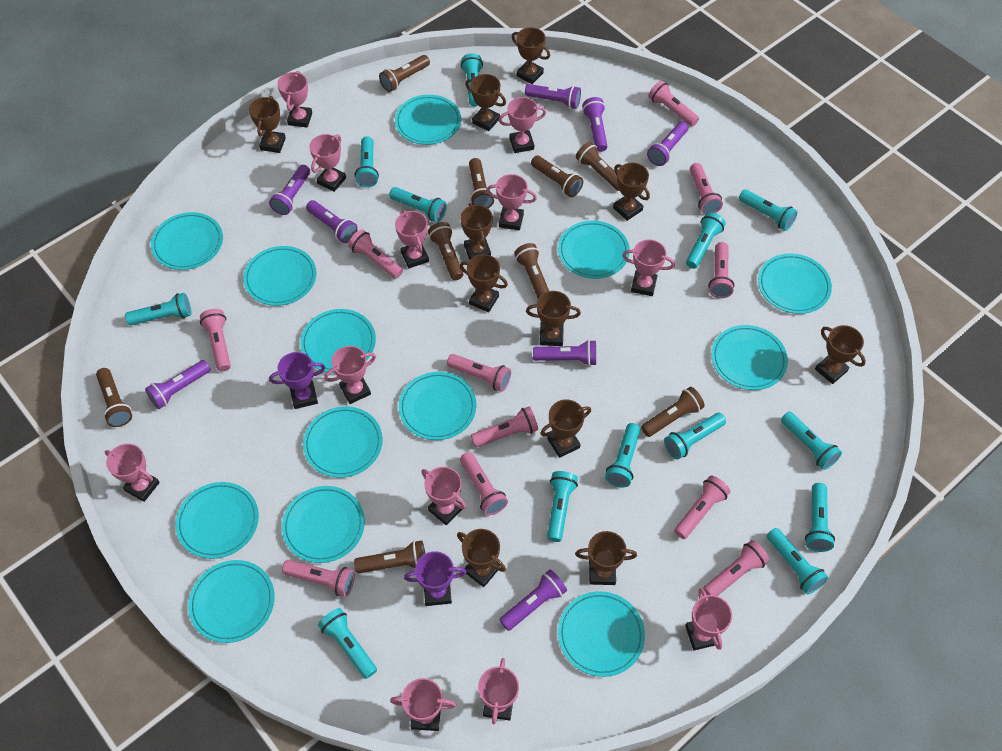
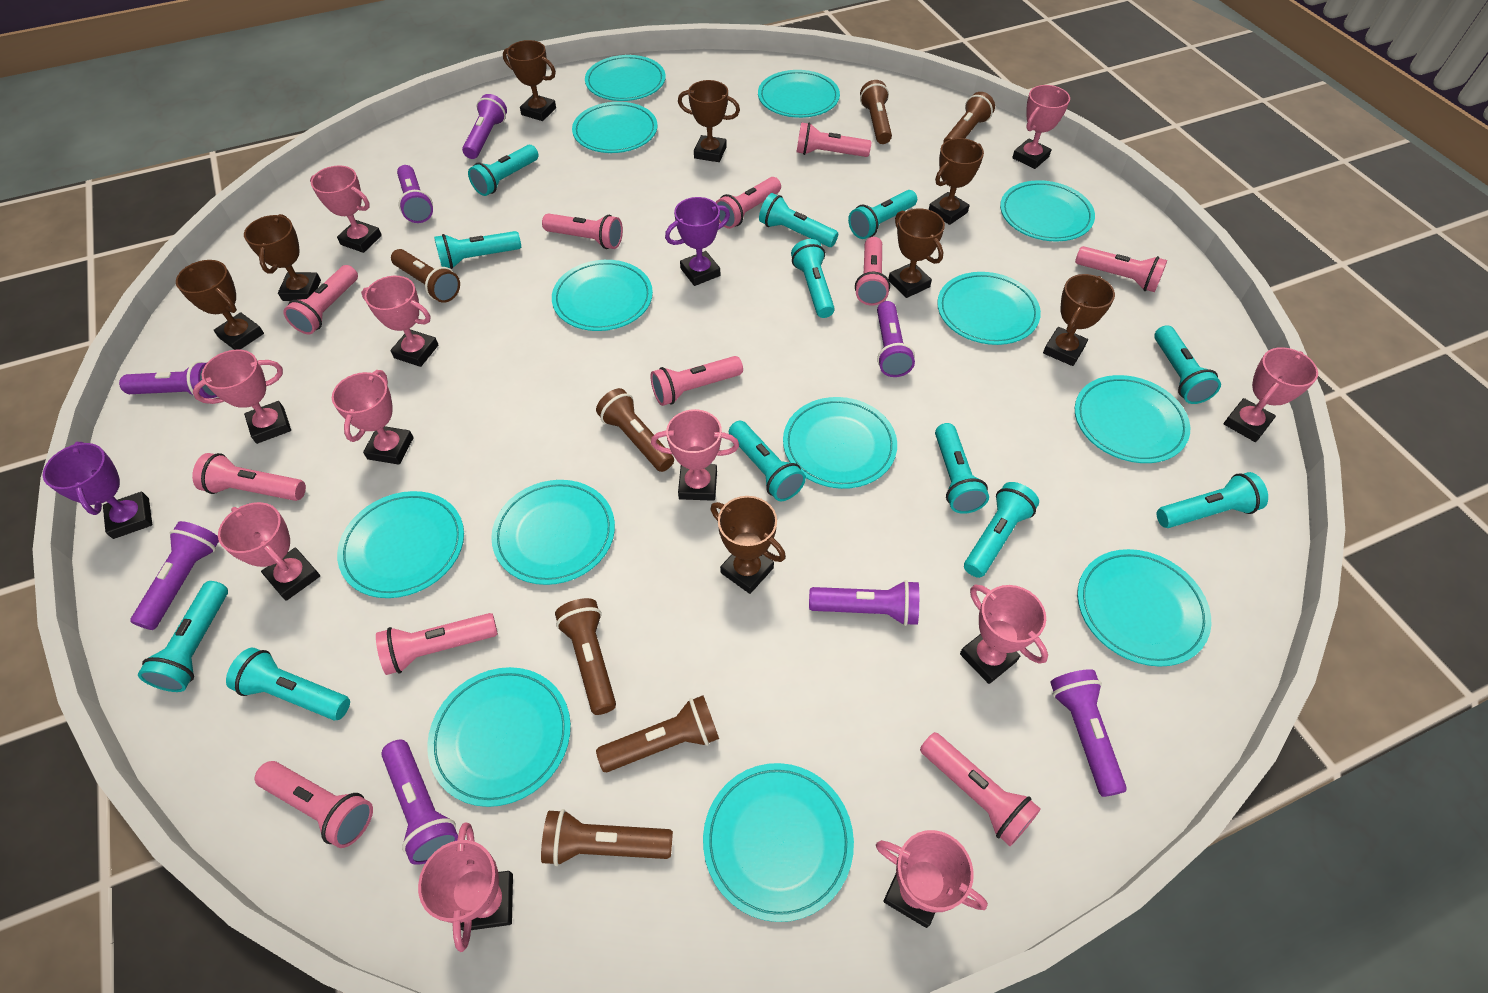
brown flashlight: 9 -> 7
brown trophy: 11 -> 8
pink trophy: 12 -> 11
turquoise flashlight: 13 -> 12

